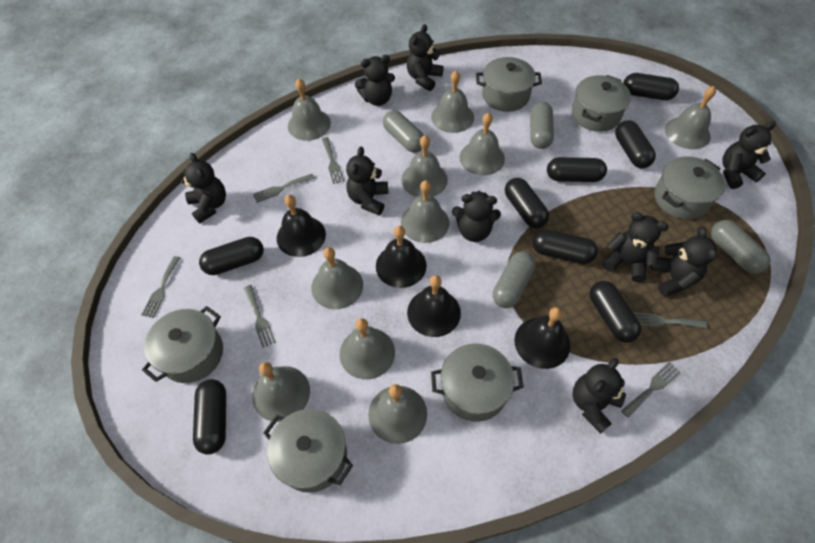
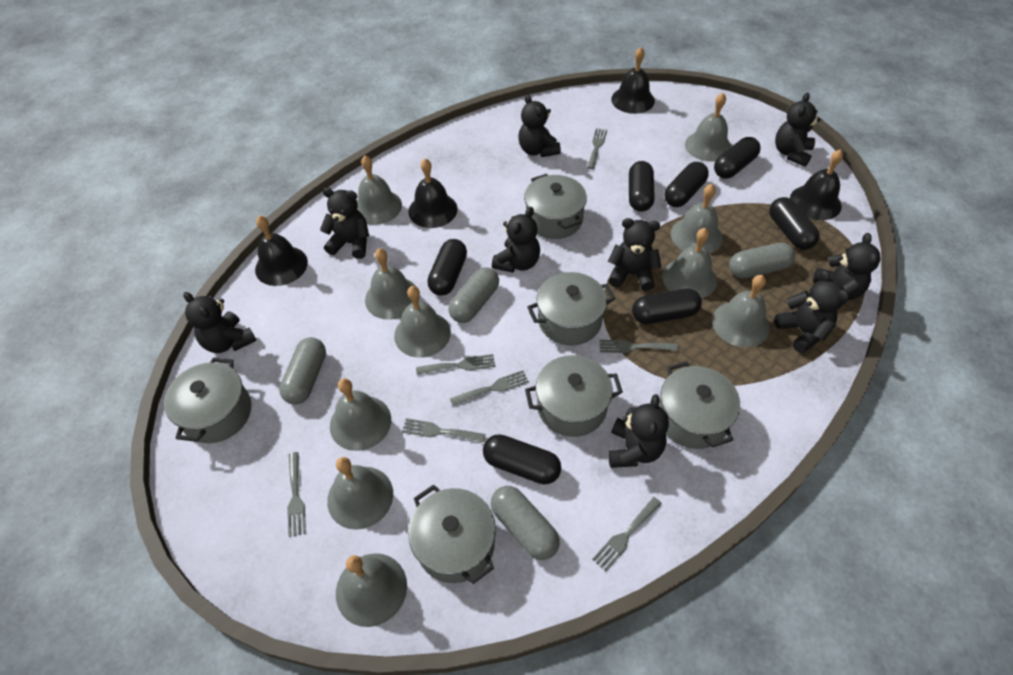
black capsule: 8 -> 7
grey fork: 6 -> 7

